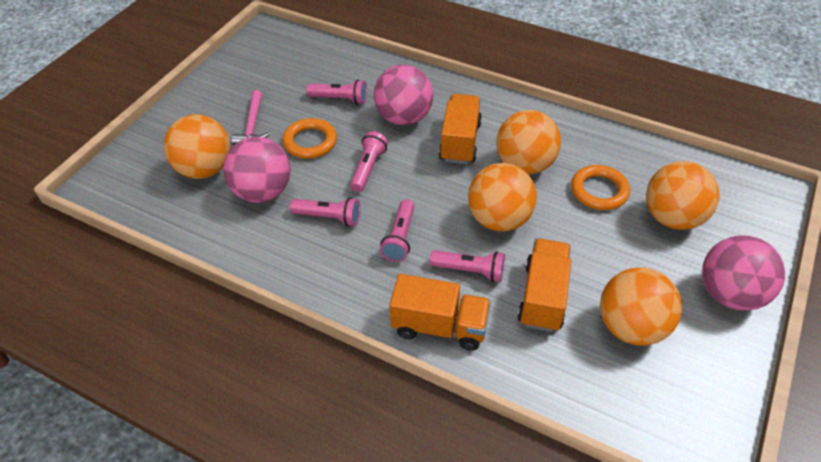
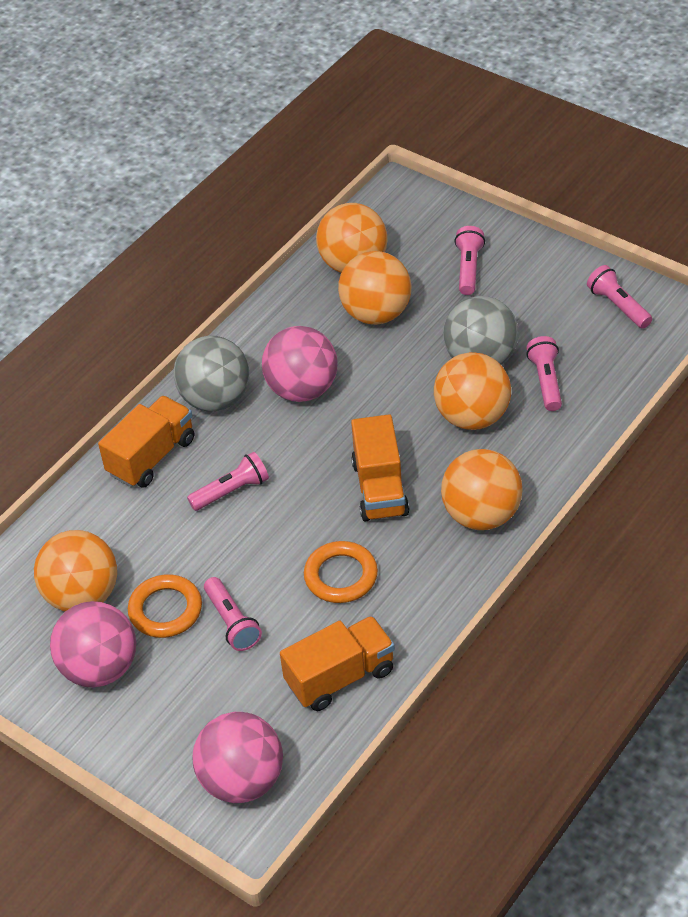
grey ball: 0 -> 2
pink hammer: 1 -> 0

